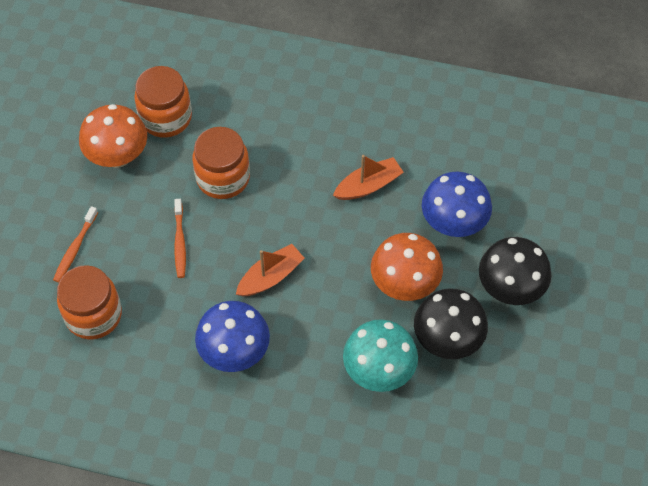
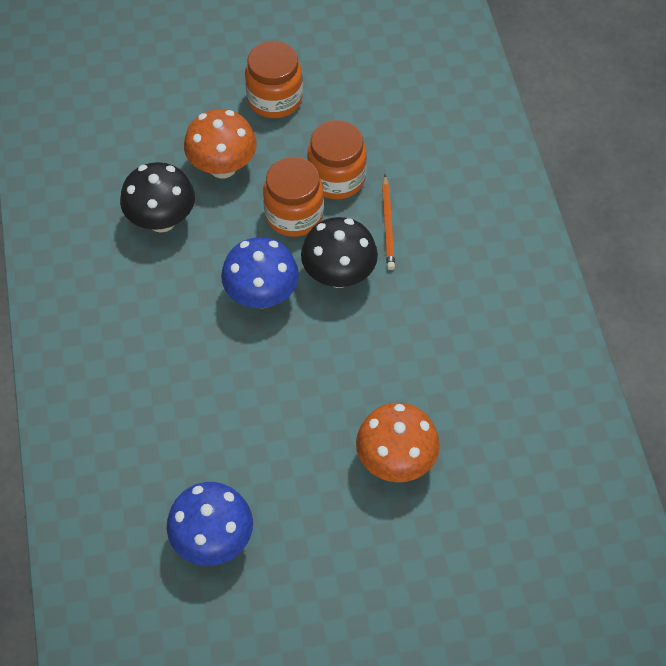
orange boat: 2 -> 0
orange pencil: 0 -> 1
orange toothbrush: 2 -> 0
turquoise mushroom: 1 -> 0

